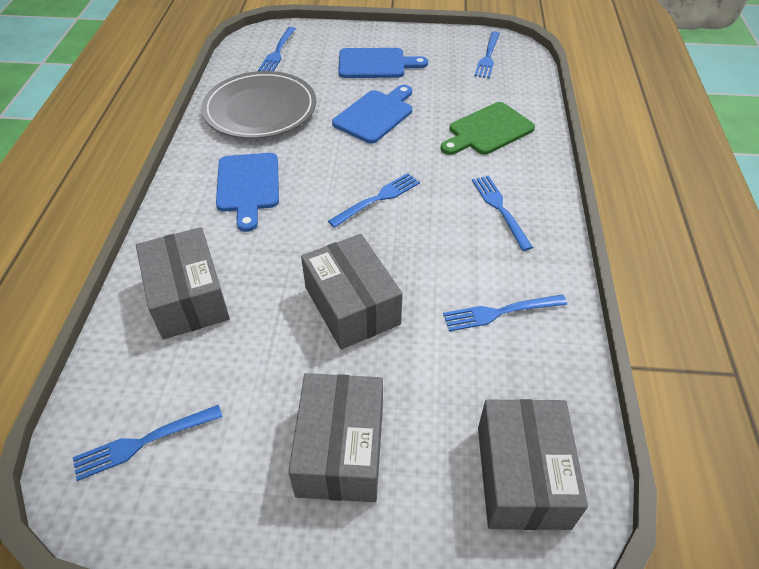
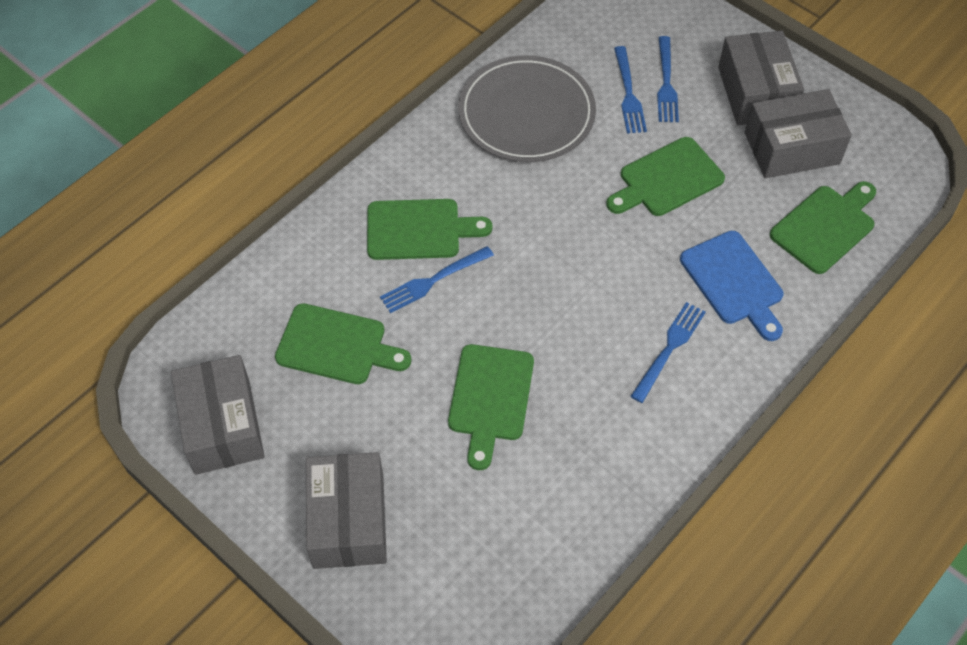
blue cutting board: 3 -> 1
blue fork: 6 -> 4
green cutting board: 1 -> 5

